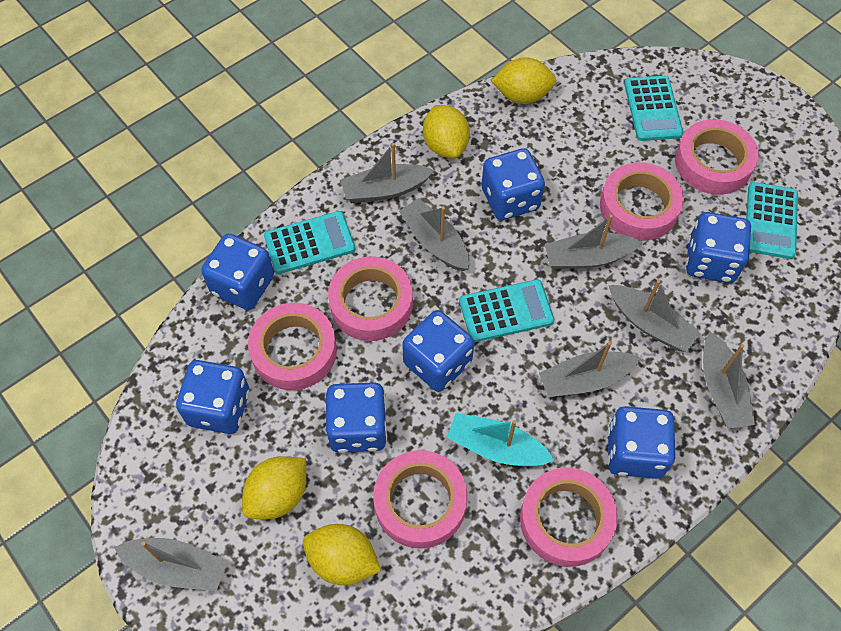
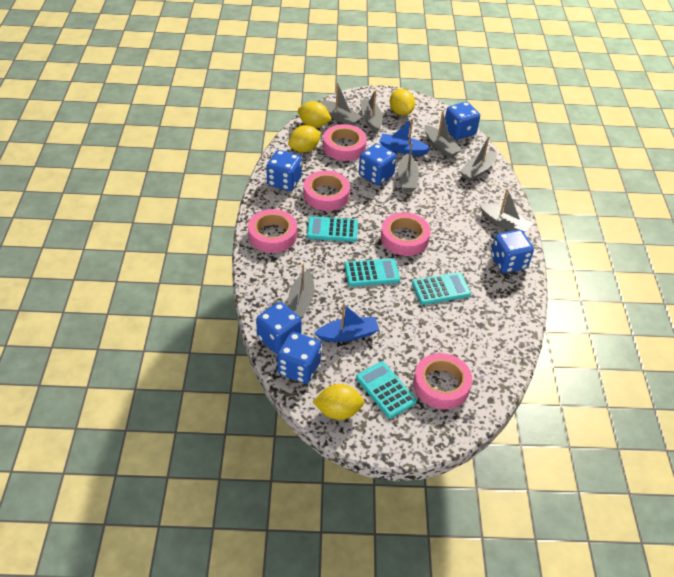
blue boat: 0 -> 2
blue dice: 7 -> 6
pink tape: 6 -> 5
turquoise boat: 1 -> 0

